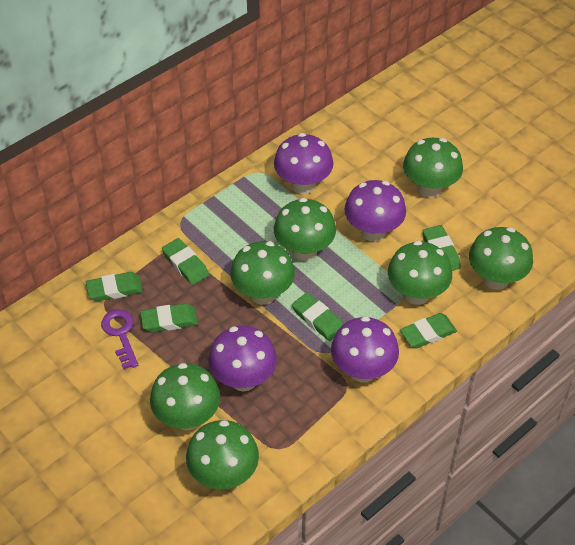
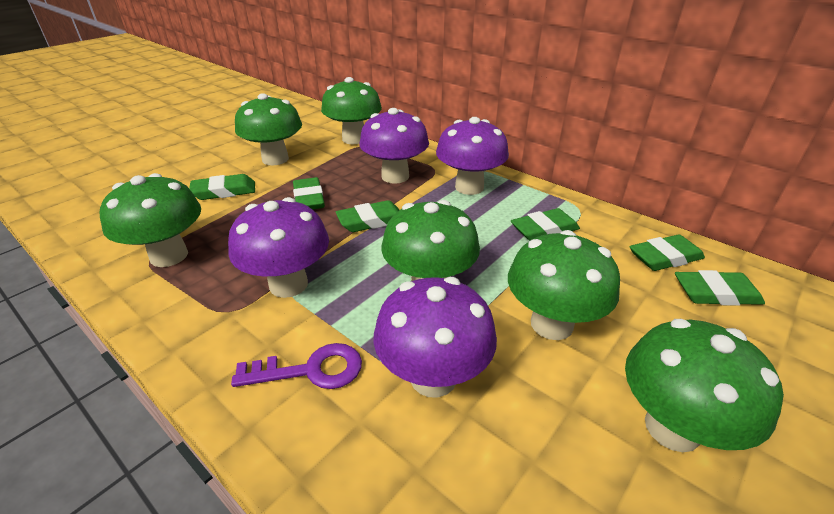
green mushroom: 7 -> 6

